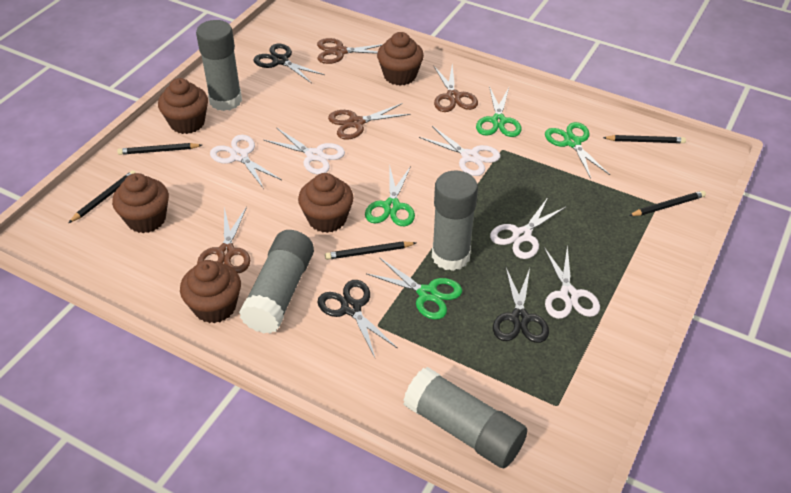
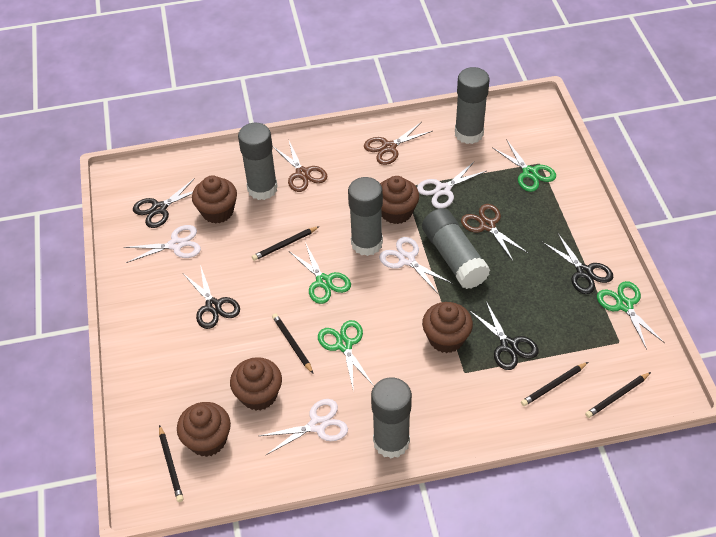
black scissors: 3 -> 4
brown scissors: 4 -> 3
grey glue stick: 4 -> 5
white scissors: 5 -> 4

